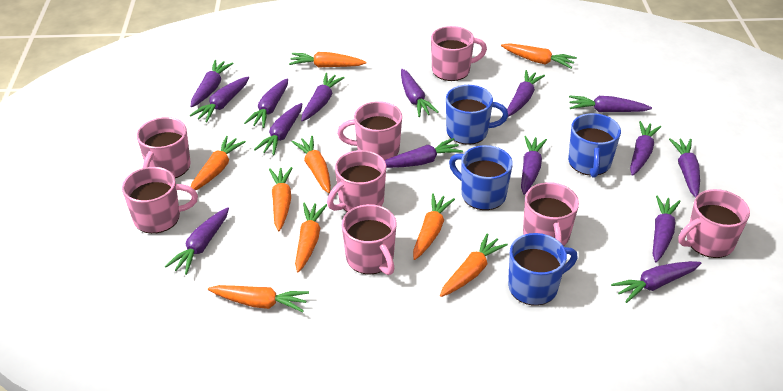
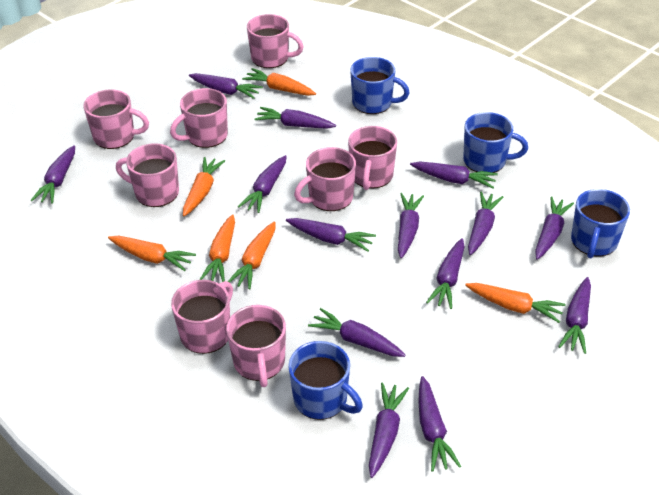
orange carrot: 9 -> 6
purple carrot: 15 -> 14

